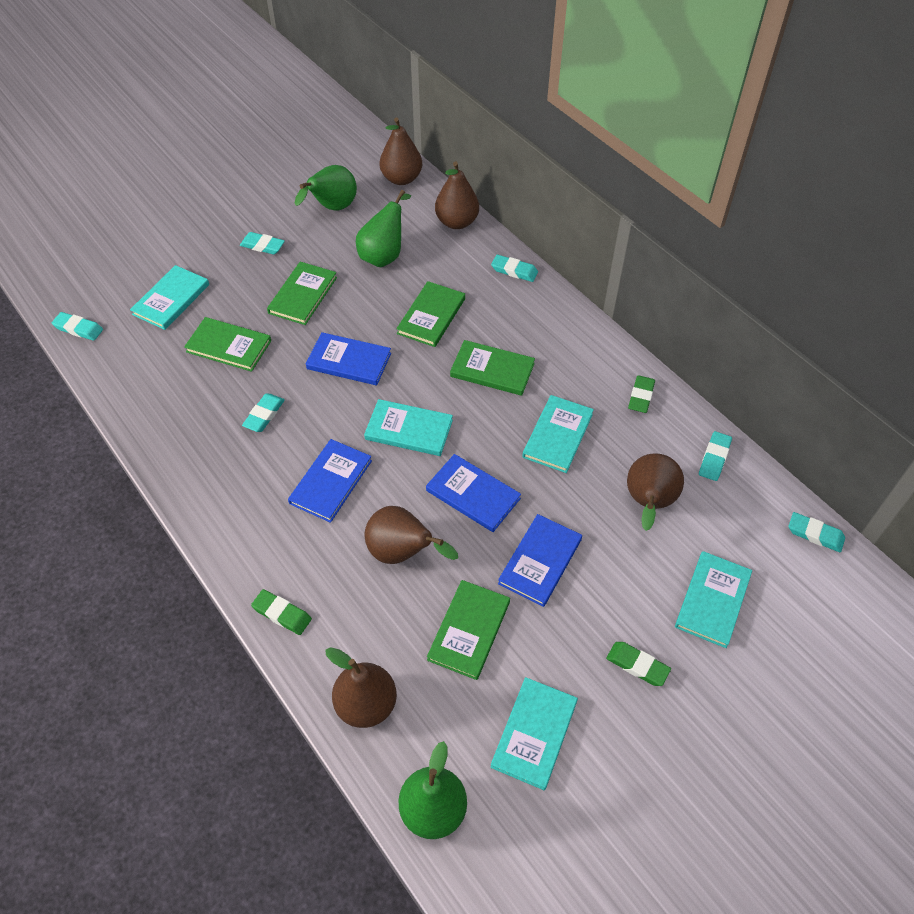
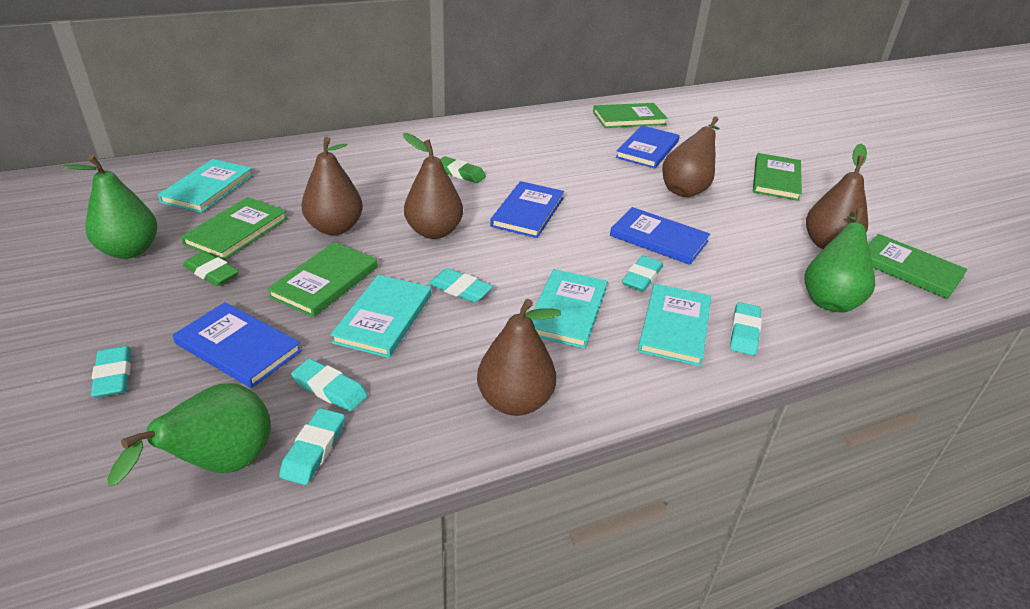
green eraser: 3 -> 2
turquoise book: 5 -> 4

